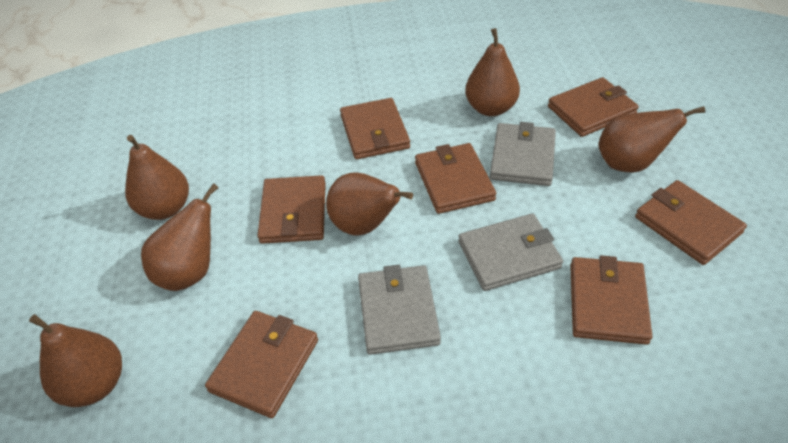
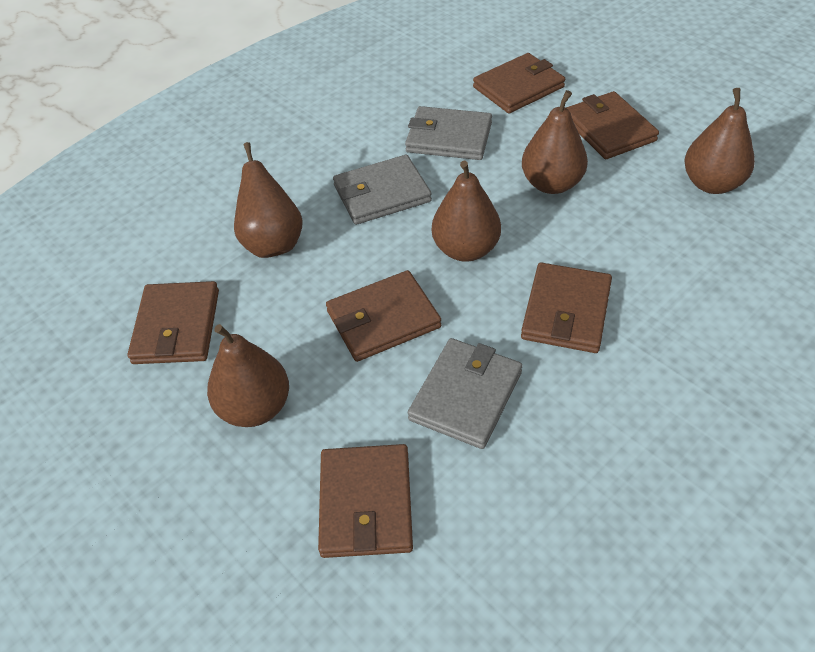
brown pear: 6 -> 5
brown wallet: 7 -> 6

